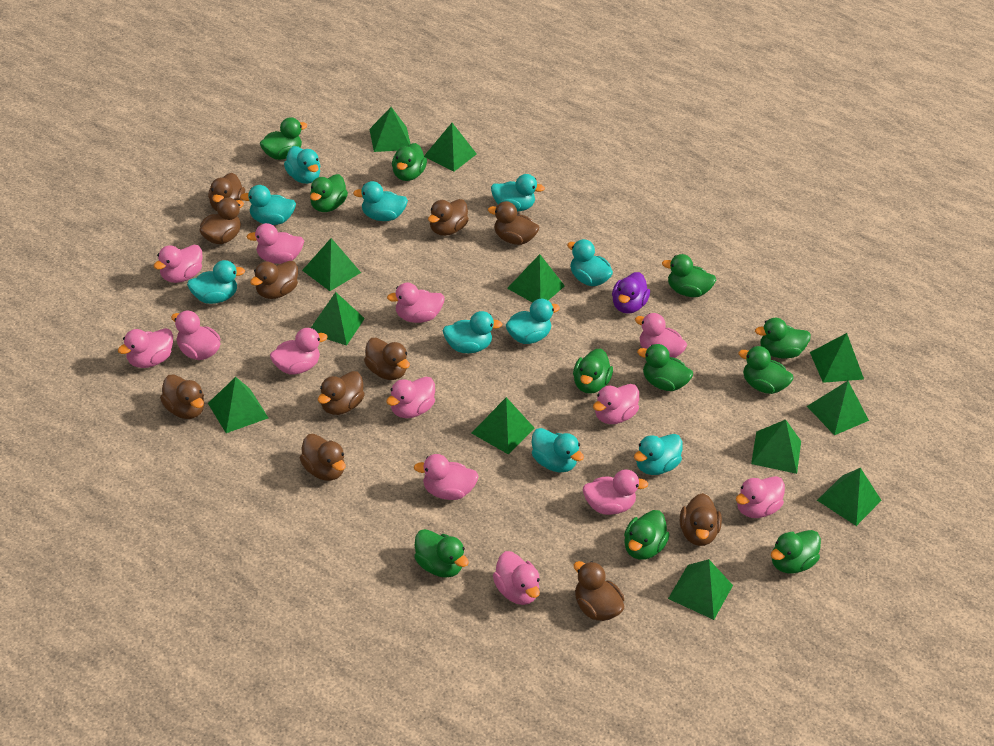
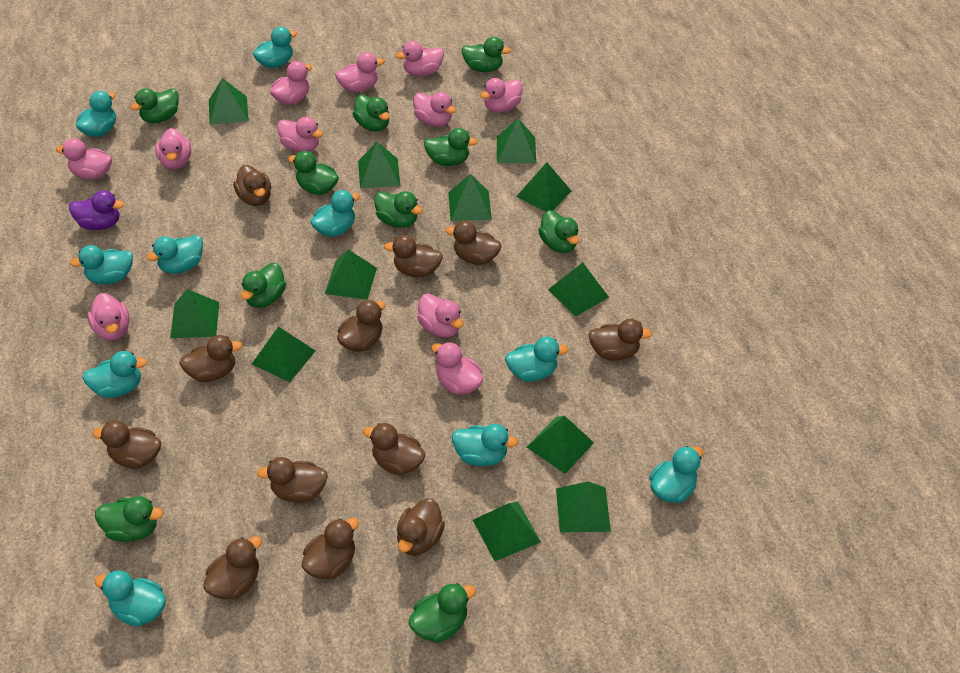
brown duck: 11 -> 12
green duck: 11 -> 10
pink duck: 13 -> 11

